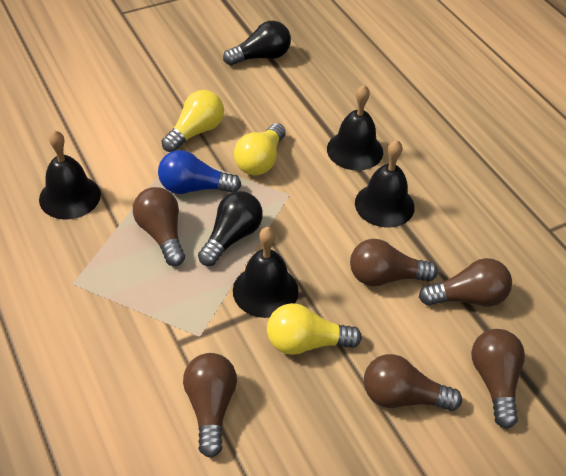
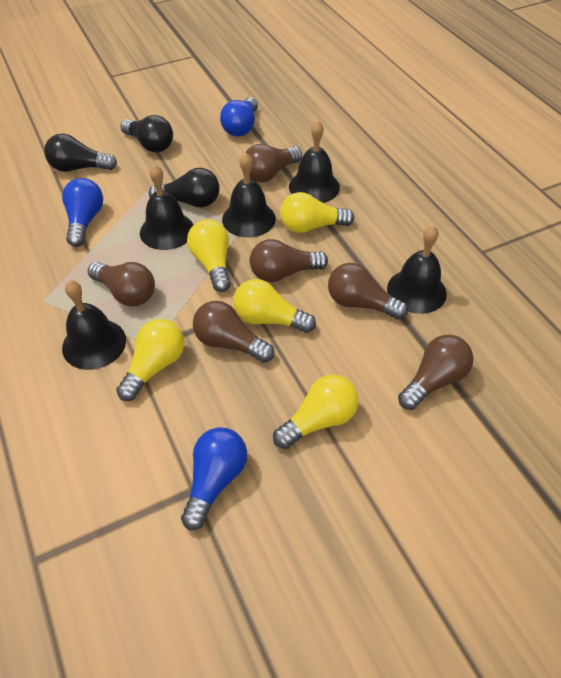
black bell: 4 -> 5
black light bulb: 2 -> 3
blue light bulb: 1 -> 3
yellow light bulb: 3 -> 5

